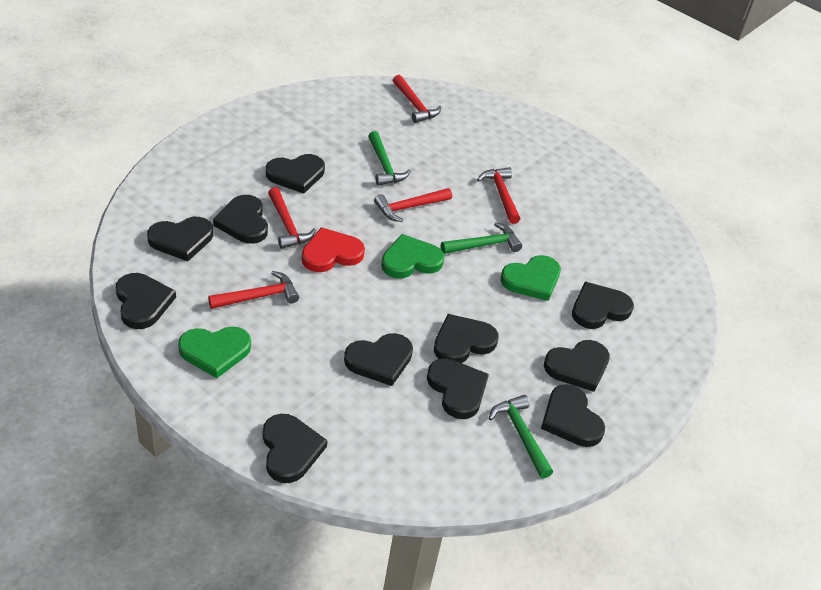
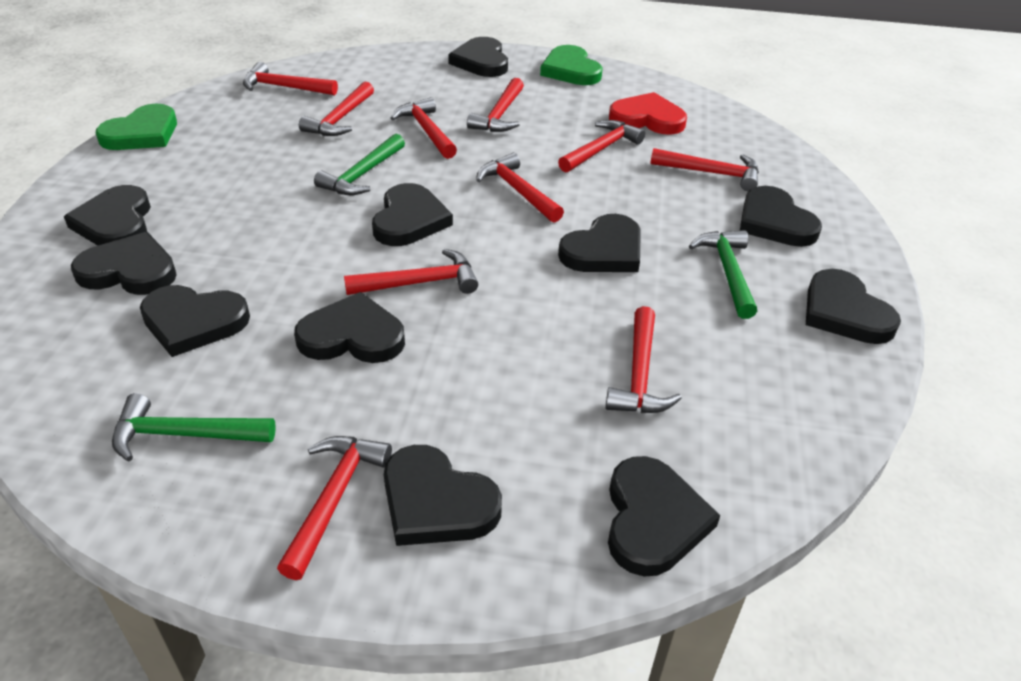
green heart: 3 -> 2
red hammer: 5 -> 10

